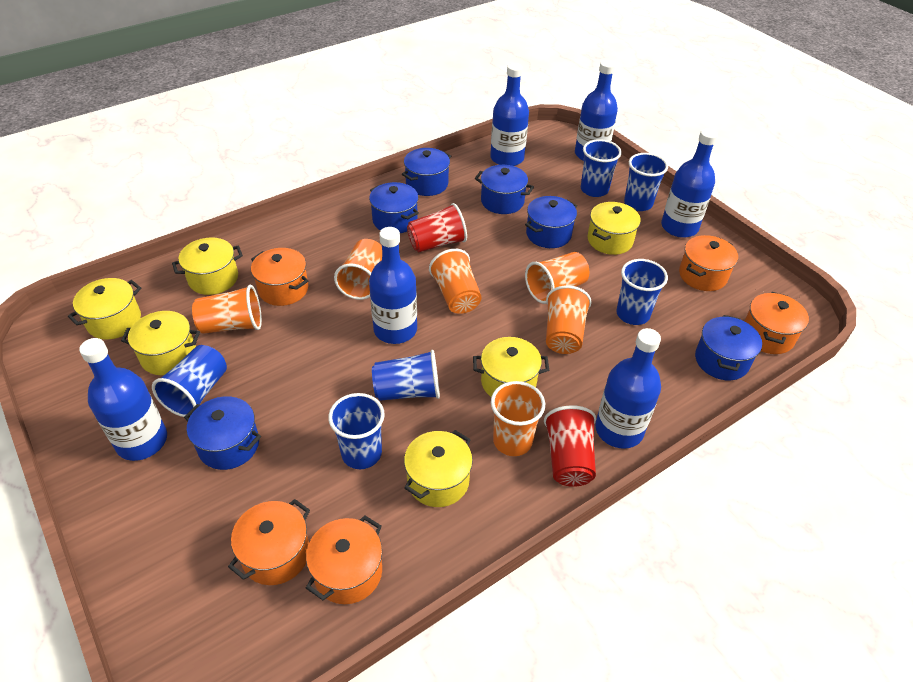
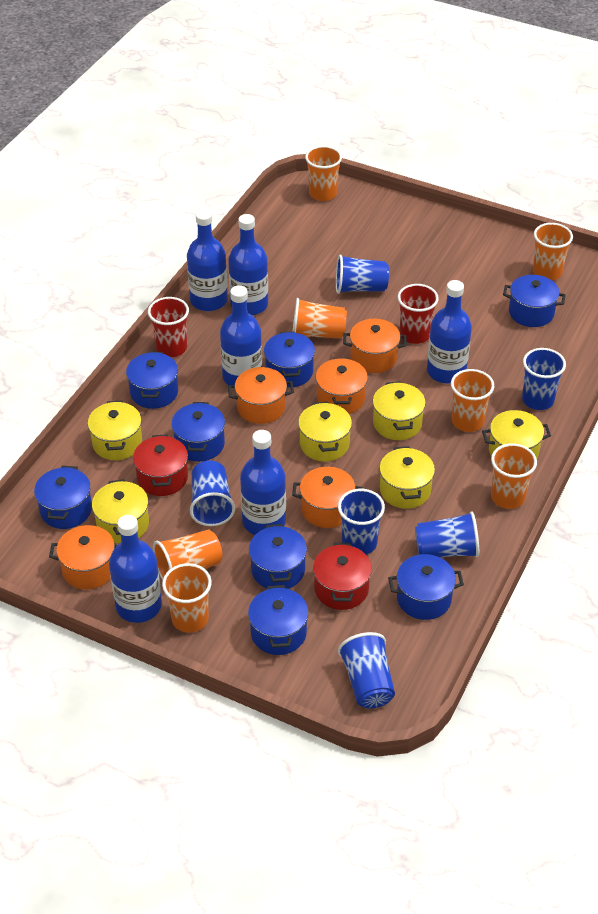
blue pot: 6 -> 8
orange cup: 6 -> 7
red pot: 0 -> 2

